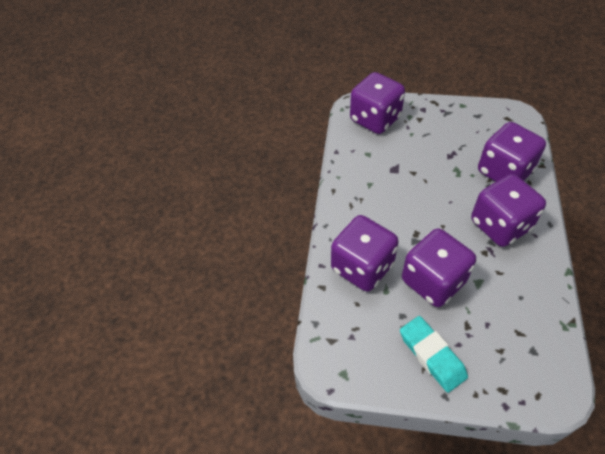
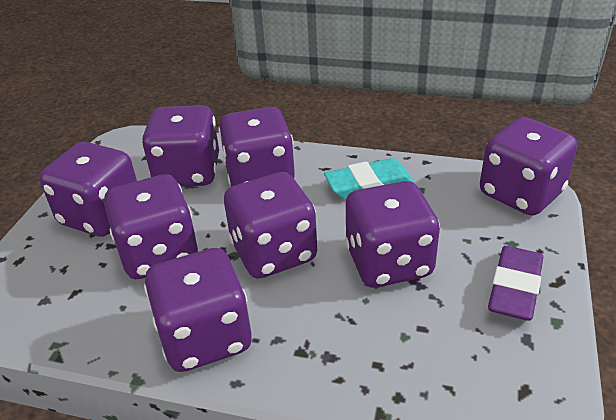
purple dice: 5 -> 8
purple eraser: 0 -> 1

